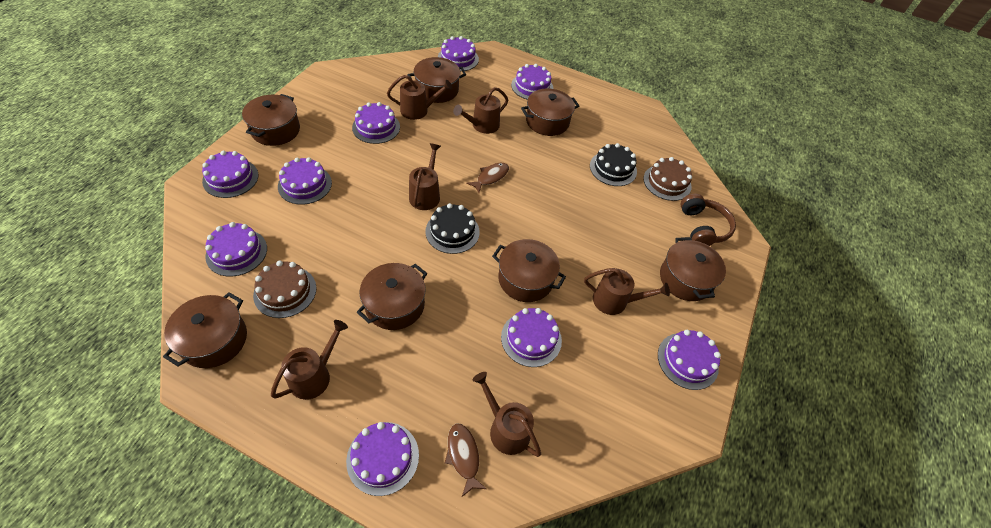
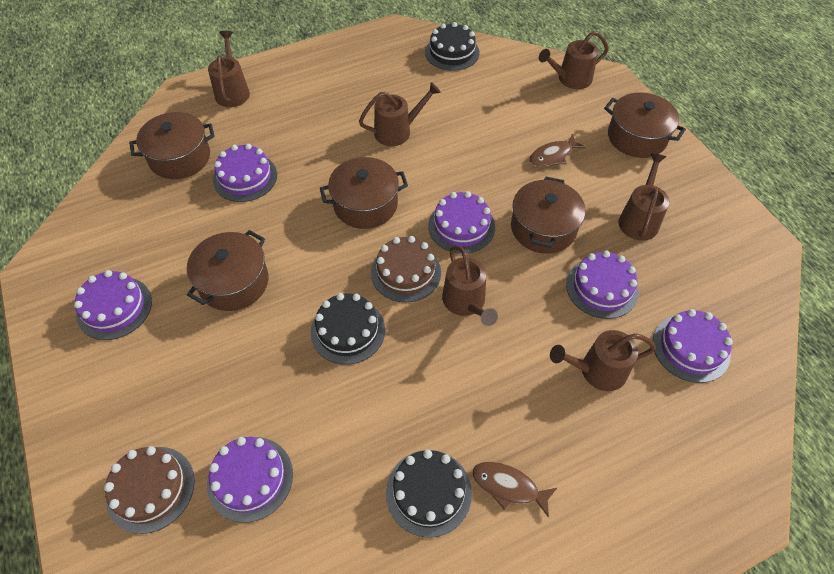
black cake: 2 -> 3
brown headphones: 1 -> 0
brown pot: 7 -> 5
purple cake: 9 -> 6

